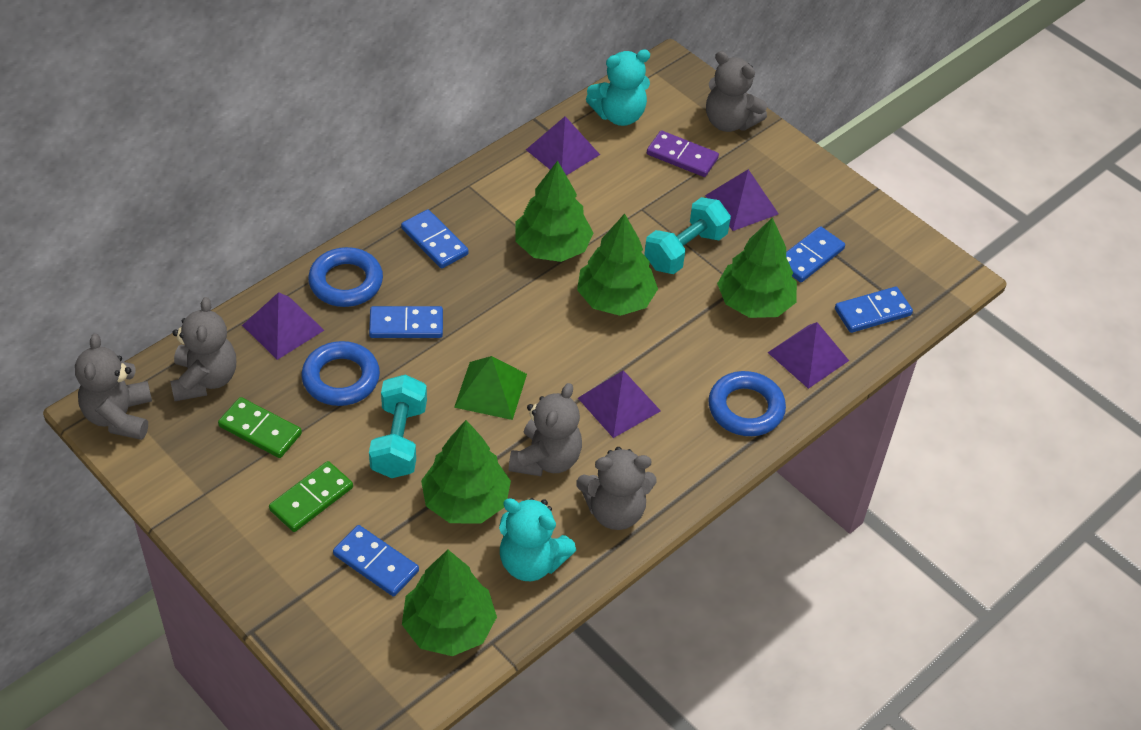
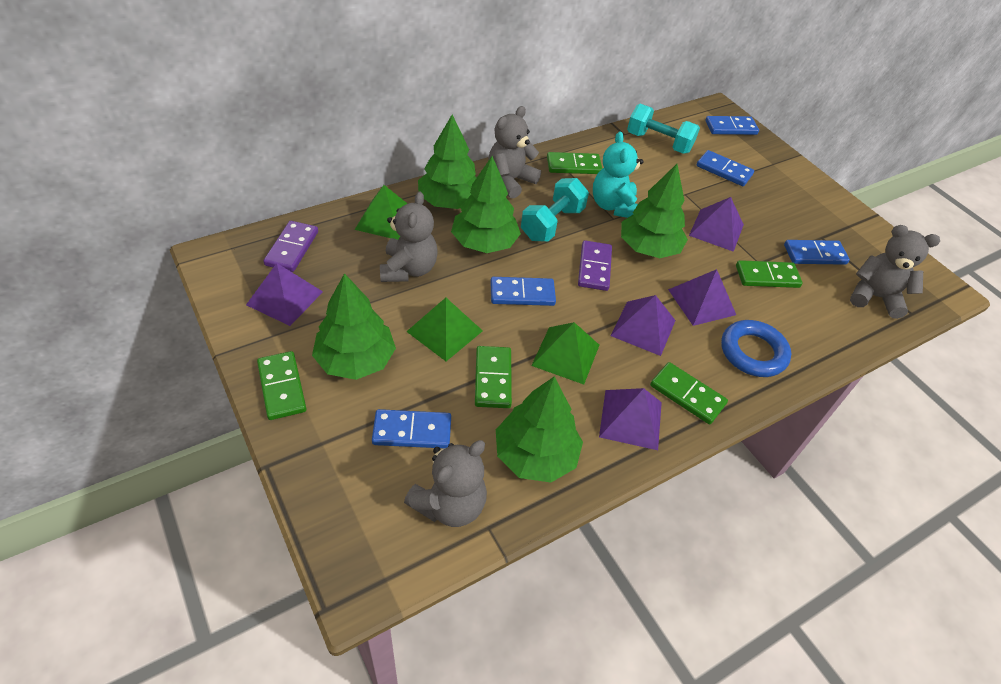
blue ring: 3 -> 1
green domino: 2 -> 5
green pyramid: 1 -> 3
grey teddy bear: 5 -> 4
purple domino: 1 -> 2
turquoise teddy bear: 2 -> 1

